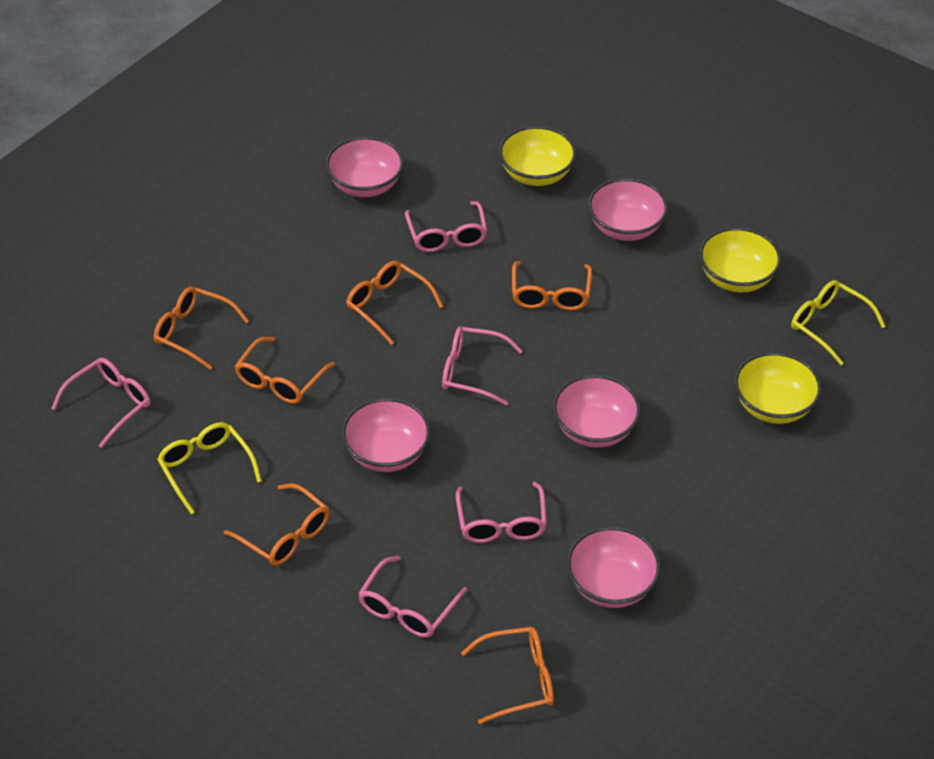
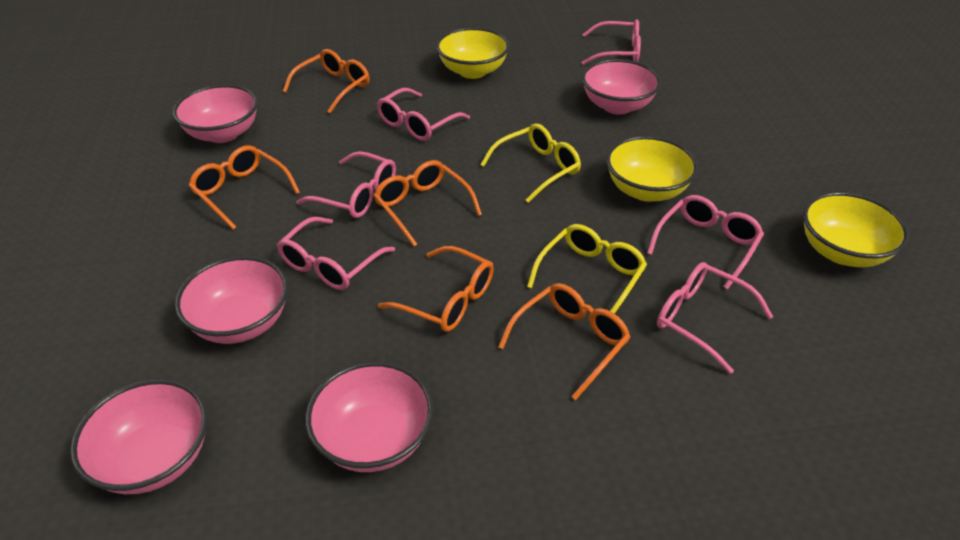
orange glasses: 6 -> 5
pink glasses: 5 -> 6

